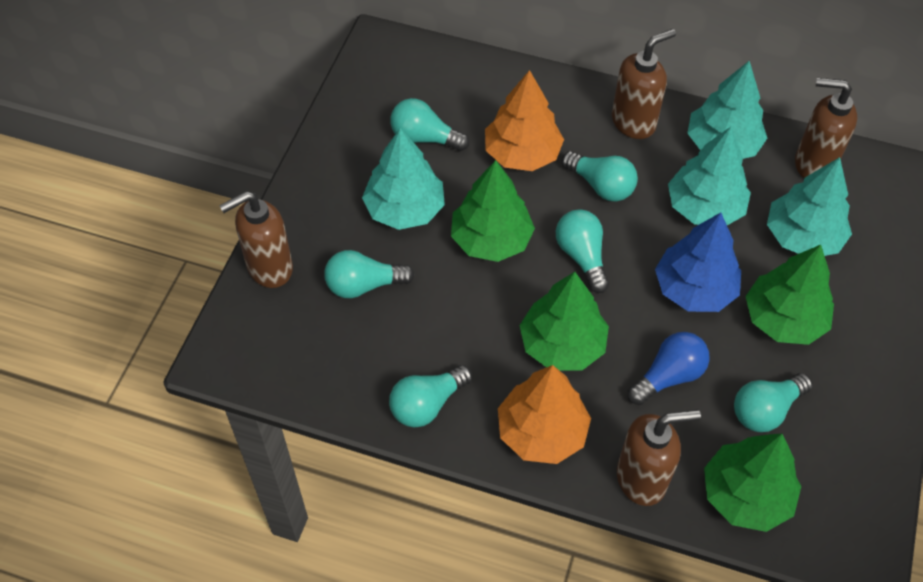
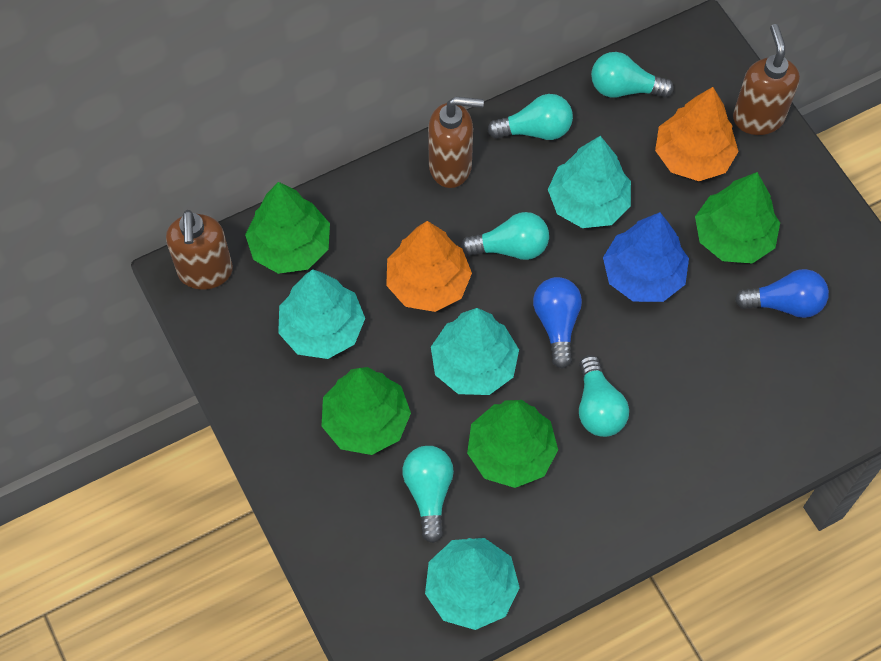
blue light bulb: 1 -> 2
brown soap dispenser: 4 -> 3
turquoise light bulb: 6 -> 5

